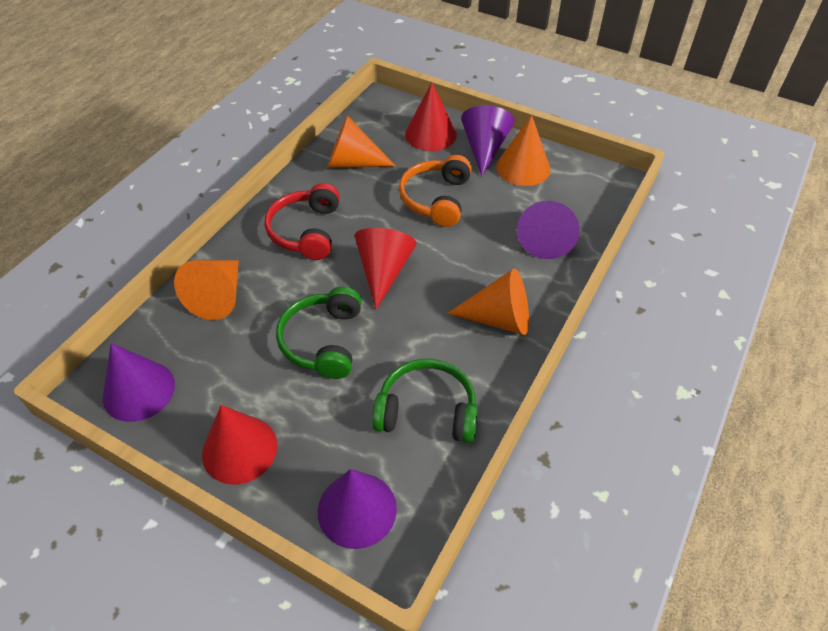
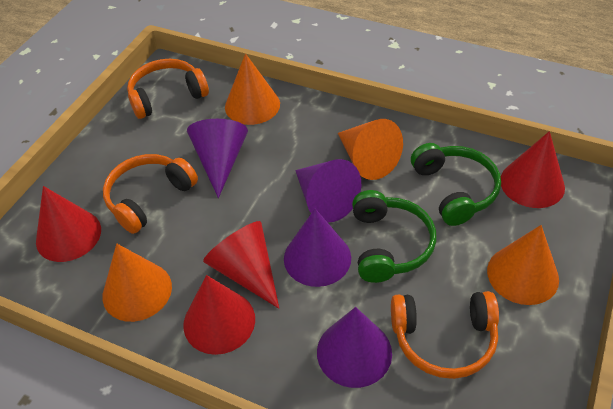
orange headphones: 1 -> 3
red cone: 3 -> 4
red headphones: 1 -> 0

